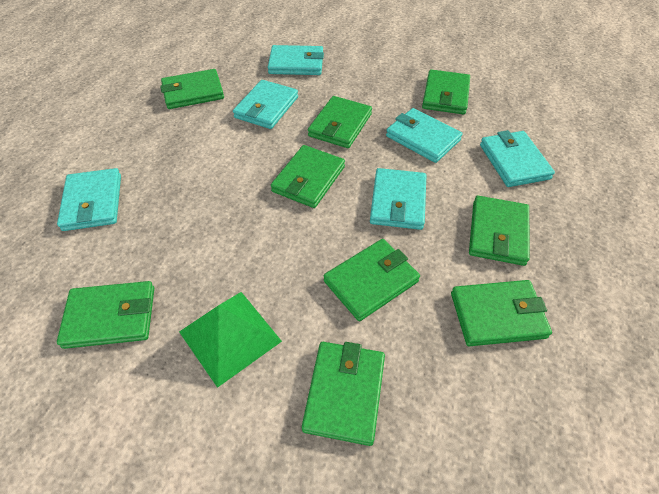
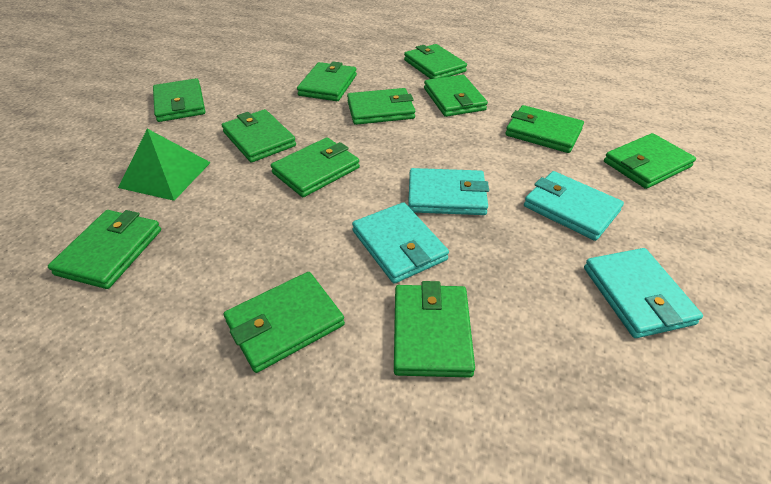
green wallet: 9 -> 12
turquoise wallet: 6 -> 4

